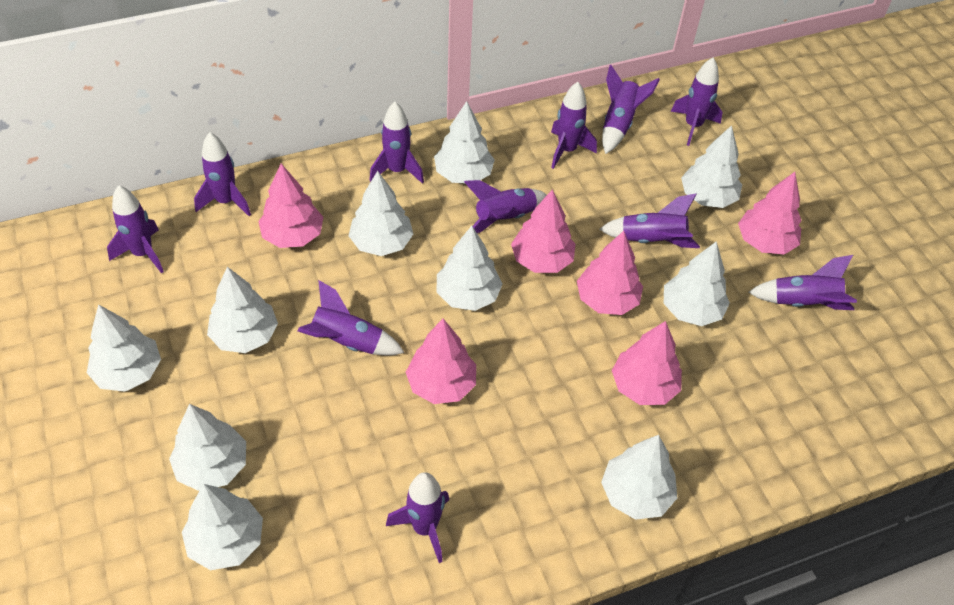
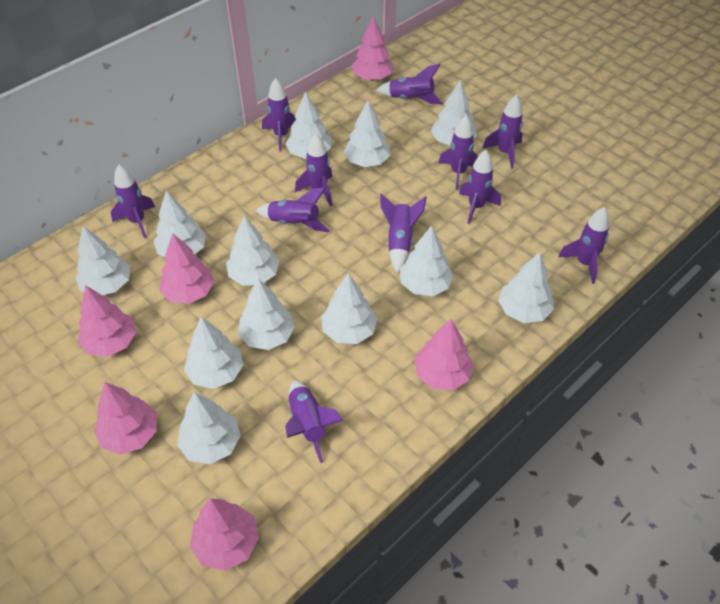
white tree: 10 -> 12

